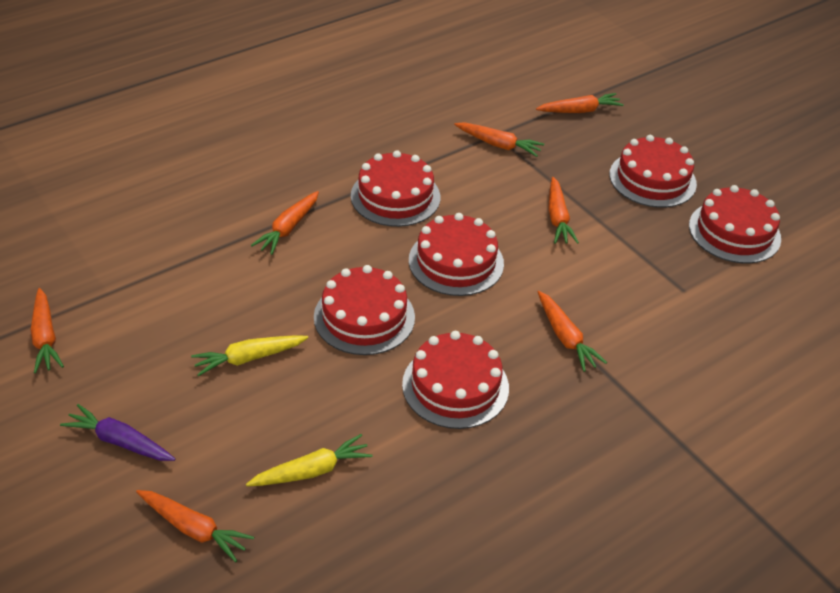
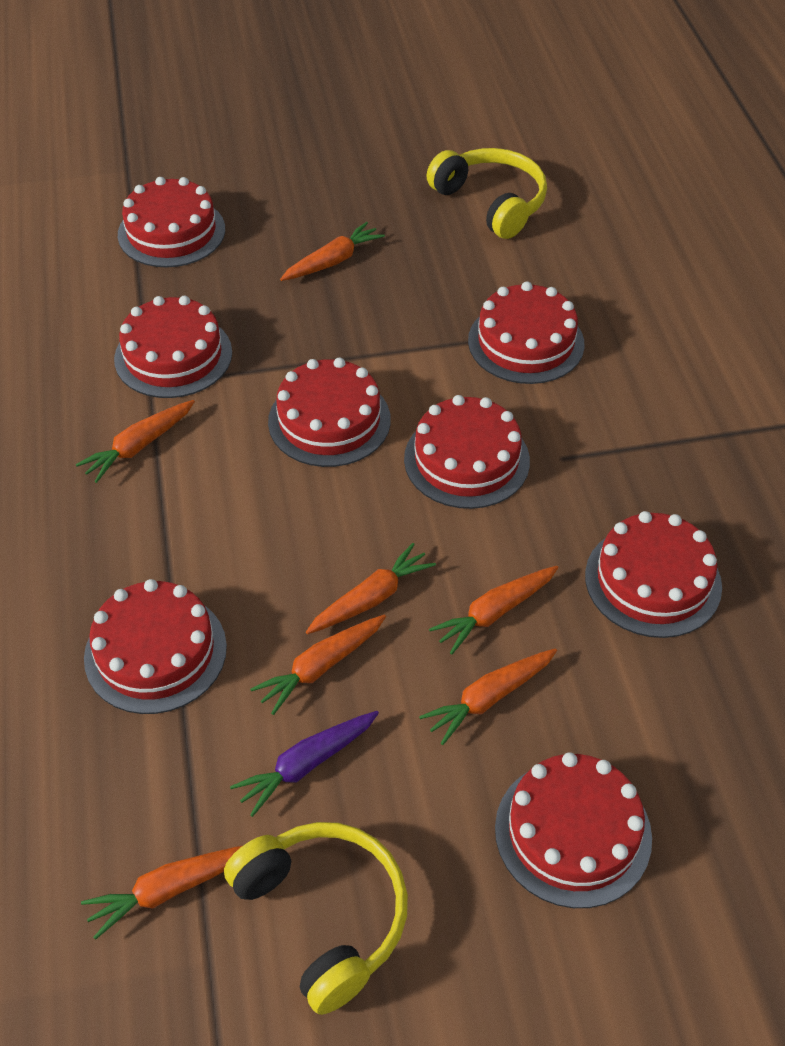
red cake: 6 -> 8
yellow carrot: 2 -> 0
yellow headphones: 0 -> 2

